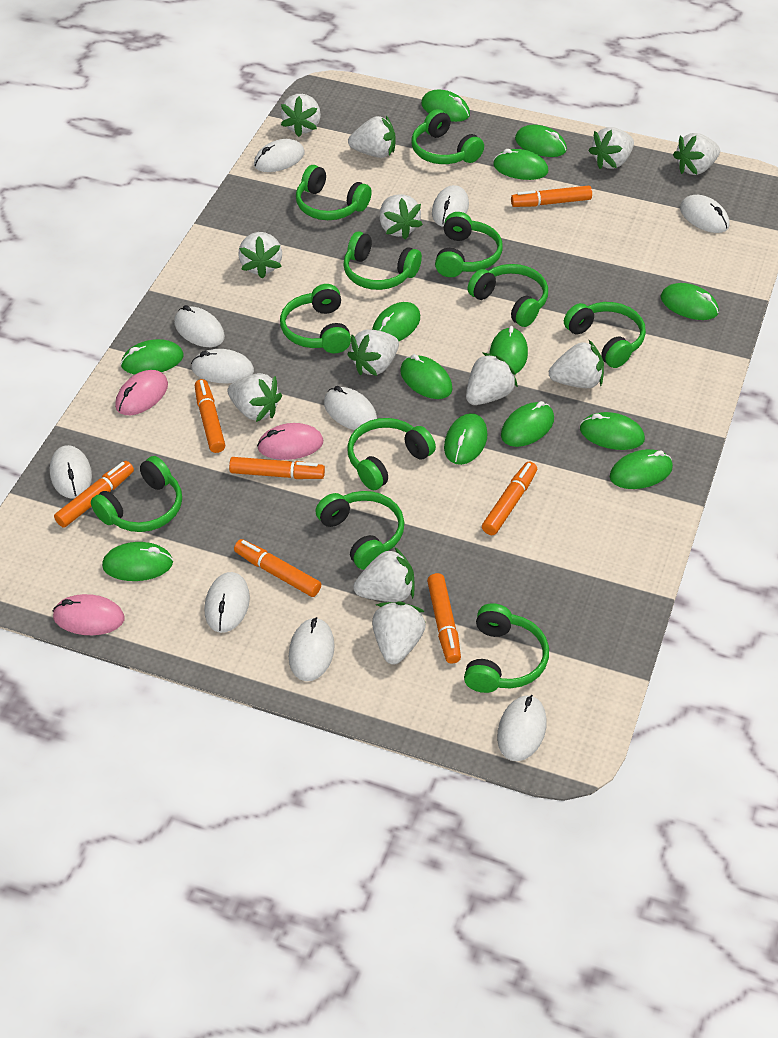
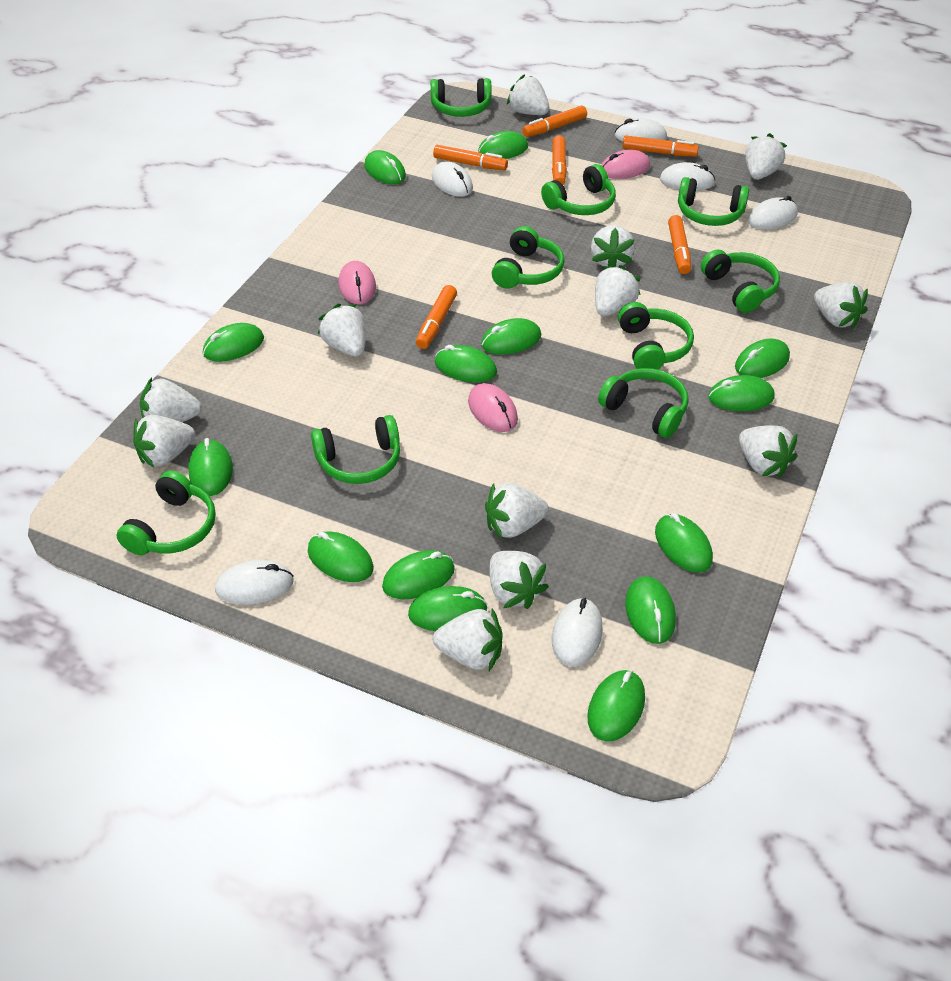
green headphones: 11 -> 9
green mouse: 13 -> 14
orange marker: 7 -> 6
white mouse: 10 -> 6

